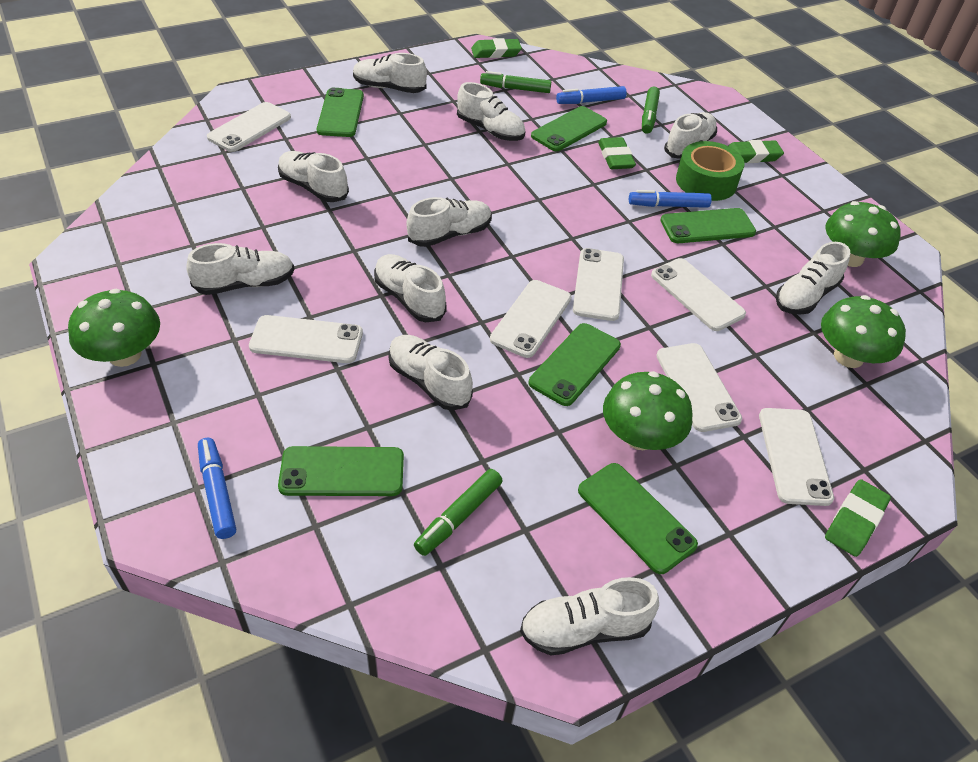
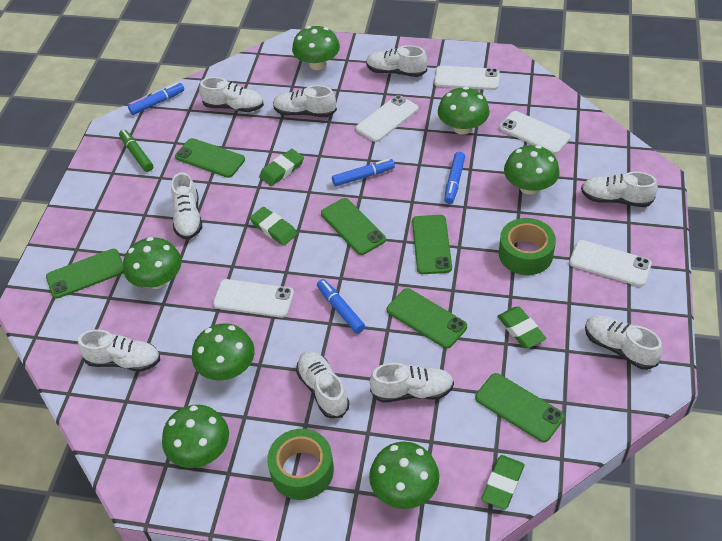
blue marker: 3 -> 4
green marker: 3 -> 1
green mushroom: 4 -> 7
green tape: 1 -> 2
white phone: 7 -> 5
white shoe: 10 -> 9

